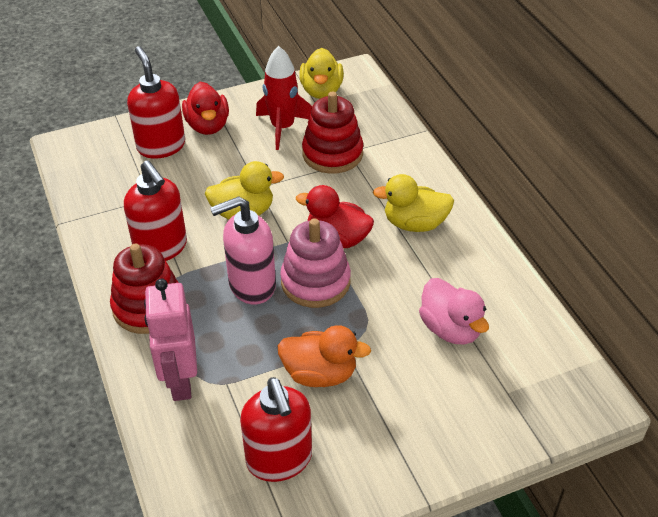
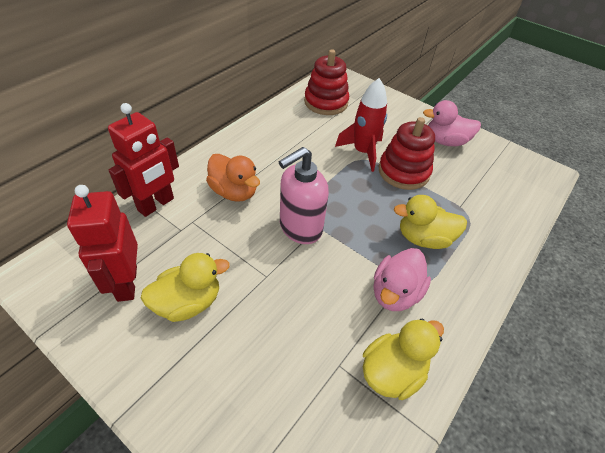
pink duck: 1 -> 2
pink robot: 1 -> 0
pink stacking toy: 1 -> 0
red duck: 2 -> 0
red robot: 0 -> 2
red soap dispenser: 3 -> 0

